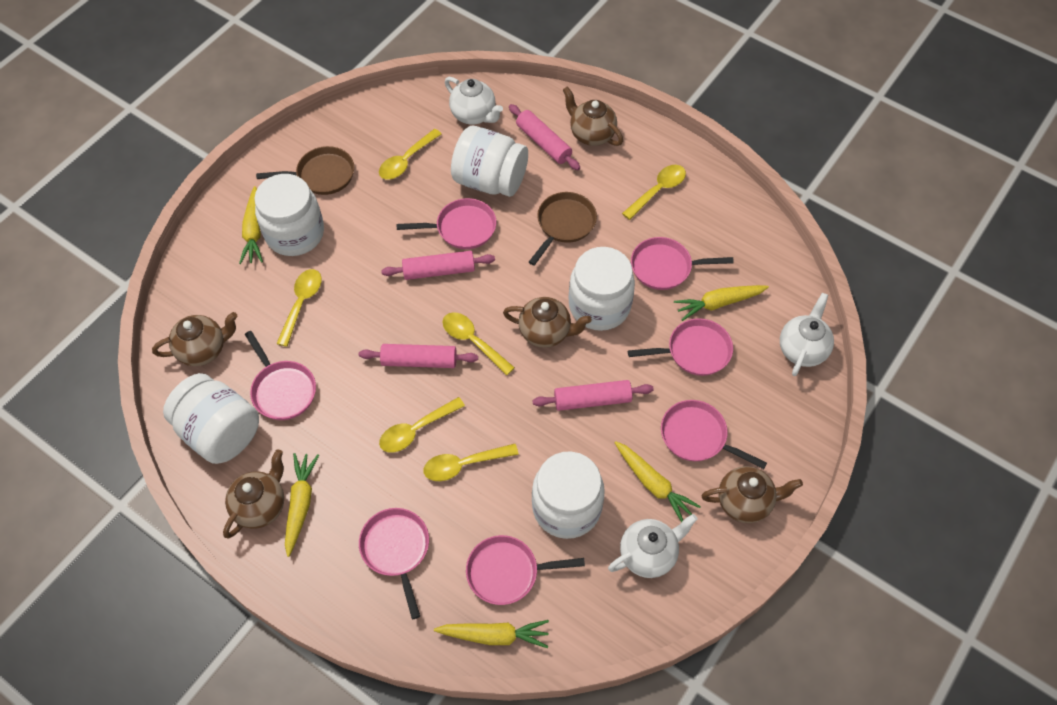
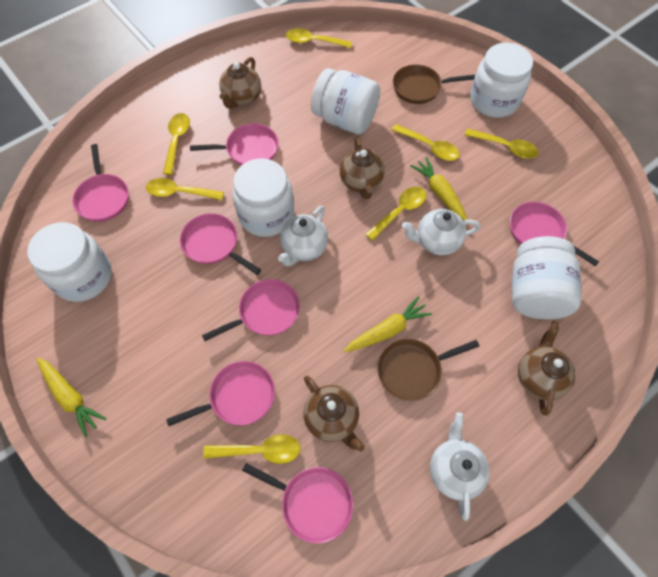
brown teapot: 5 -> 4
pink rolling pin: 4 -> 0
yellow carrot: 5 -> 3
yellow spoon: 6 -> 7

